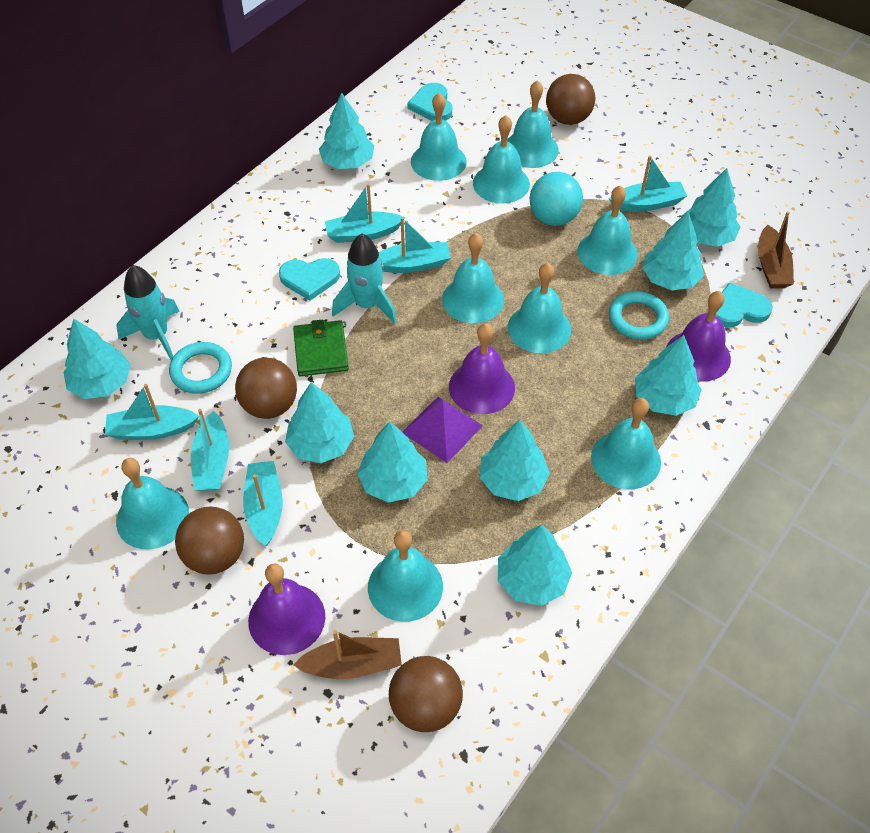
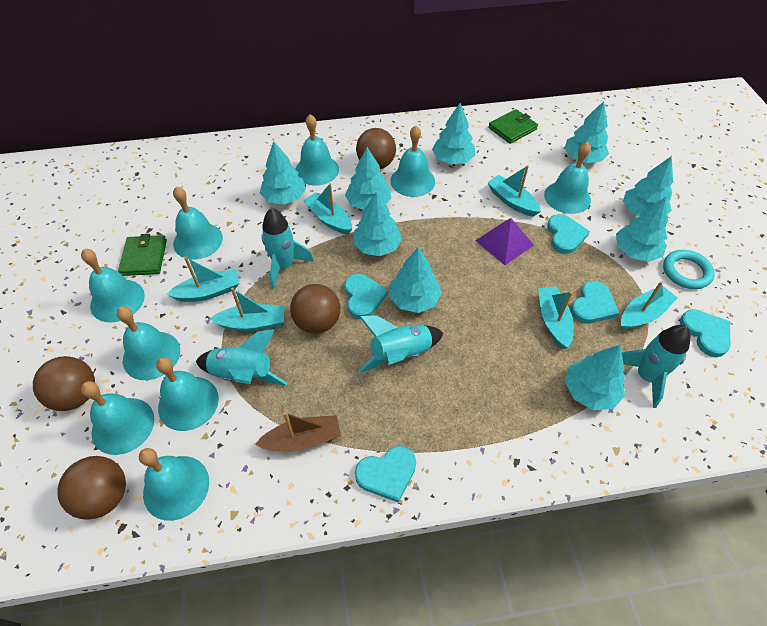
brown boat: 2 -> 1
green wallet: 1 -> 2
purple bell: 3 -> 0
turquoise ball: 1 -> 0
turquoise heart: 3 -> 5
turquoise ring: 2 -> 1
turquoise rocket: 2 -> 4

